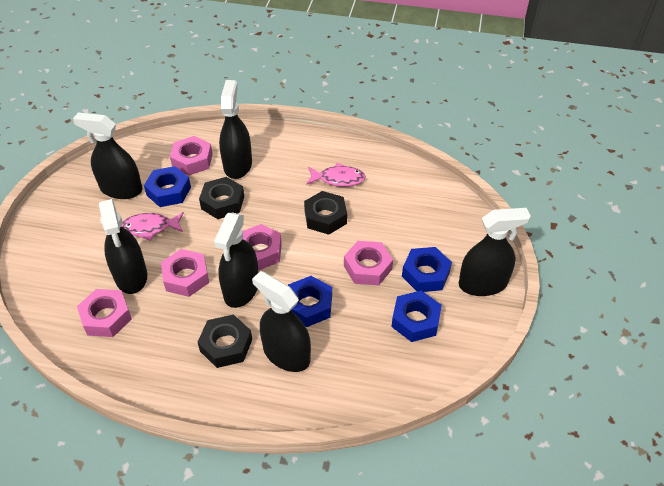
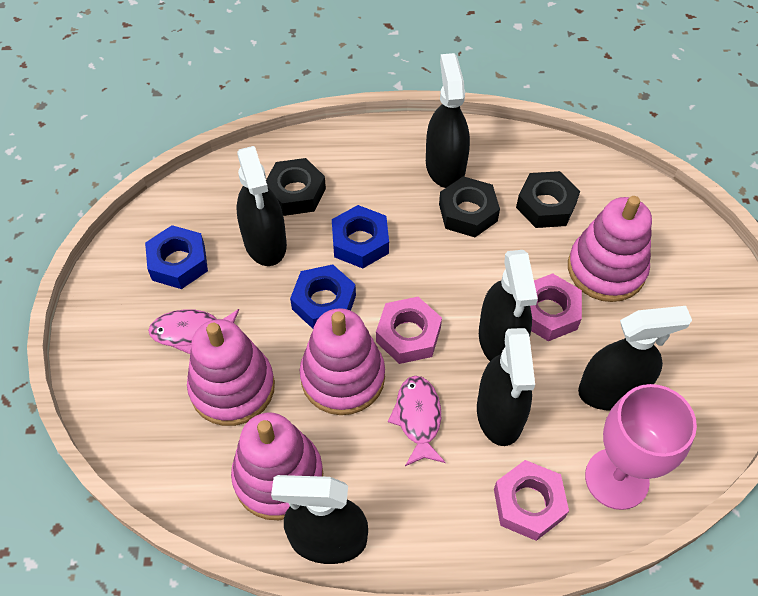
blue nut: 4 -> 3
pink goblet: 0 -> 1
pink nut: 5 -> 3
pink stacking toy: 0 -> 4

